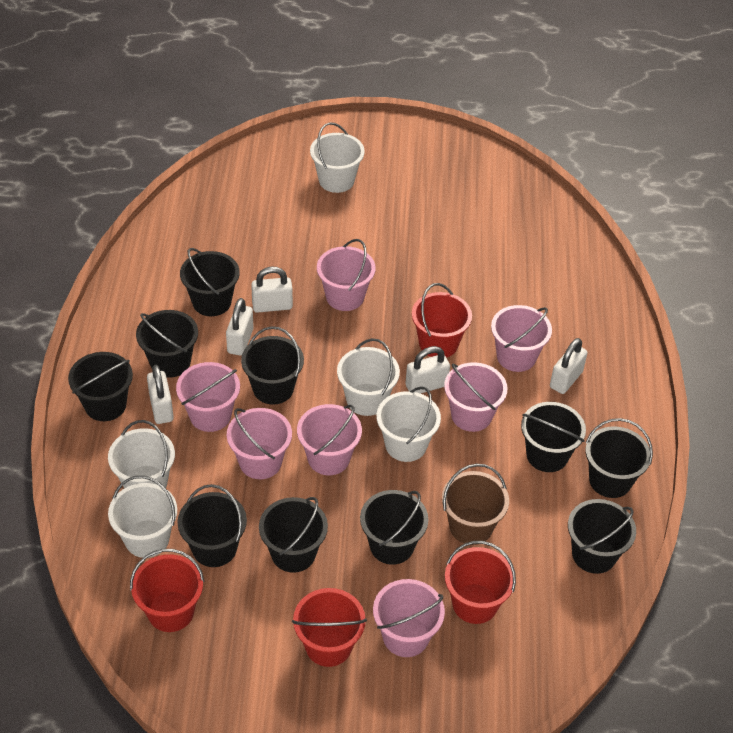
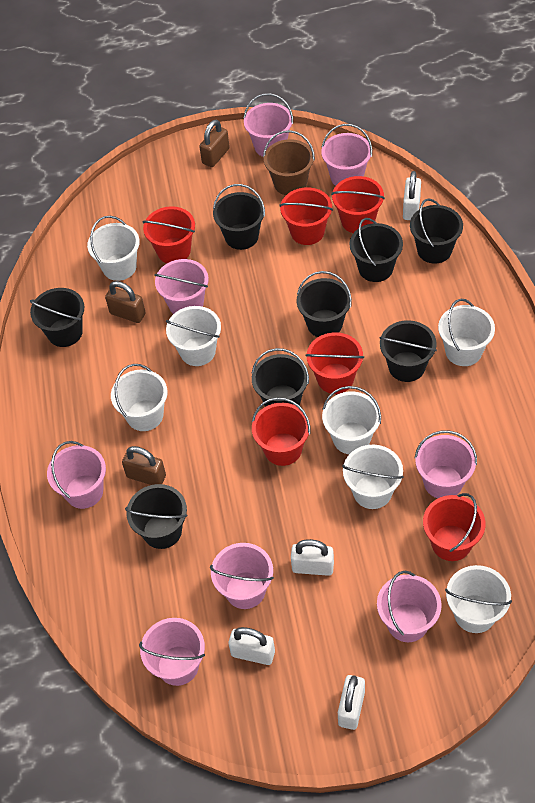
black bucket: 10 -> 8
brown padlock: 0 -> 3
pink bucket: 7 -> 8
red bucket: 4 -> 6
white bucket: 5 -> 7
white padlock: 5 -> 4

